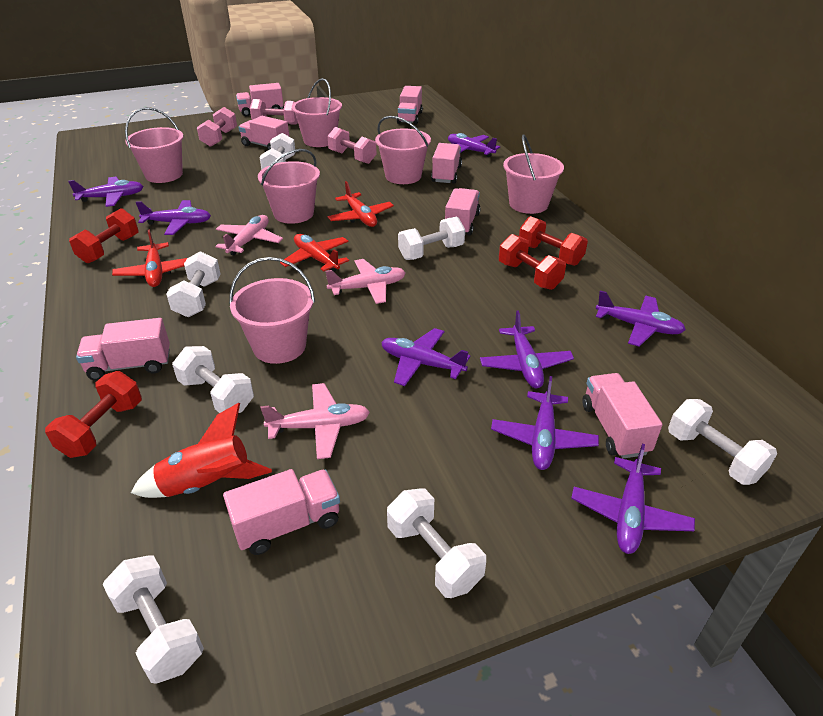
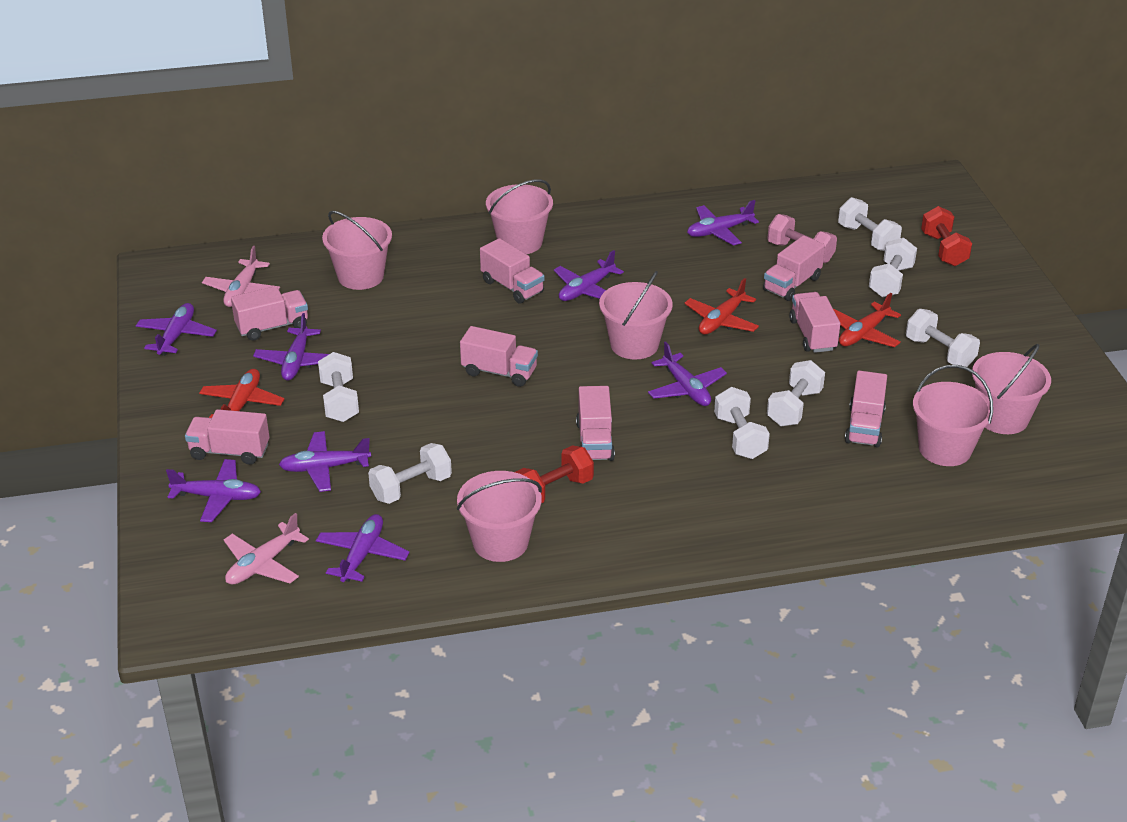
pink dumbbell: 3 -> 1
pink plane: 3 -> 2
red dumbbell: 4 -> 2
red rocket: 1 -> 0

